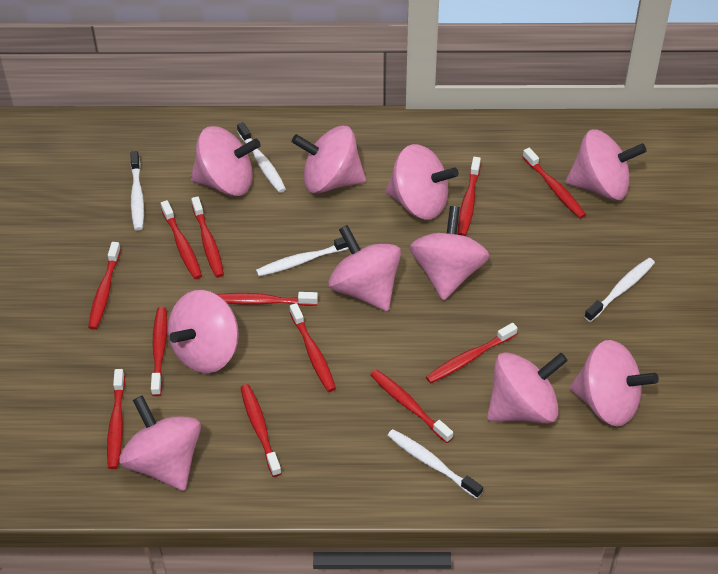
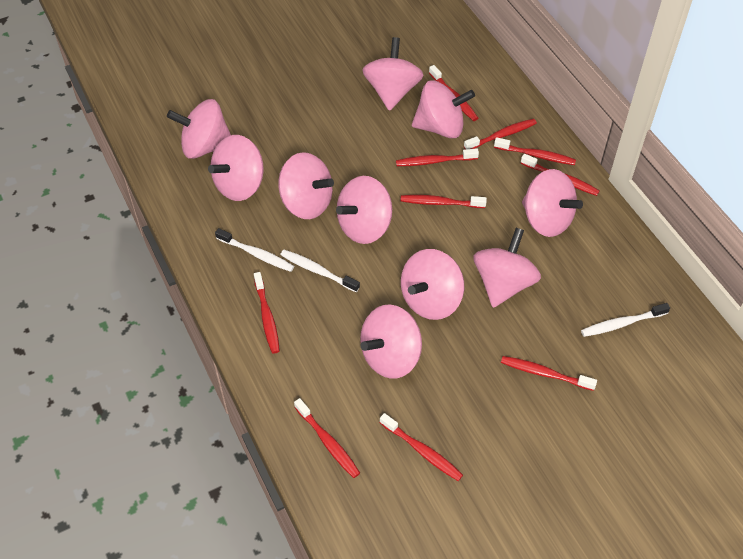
red toothbrush: 12 -> 10
white toothbrush: 5 -> 3

